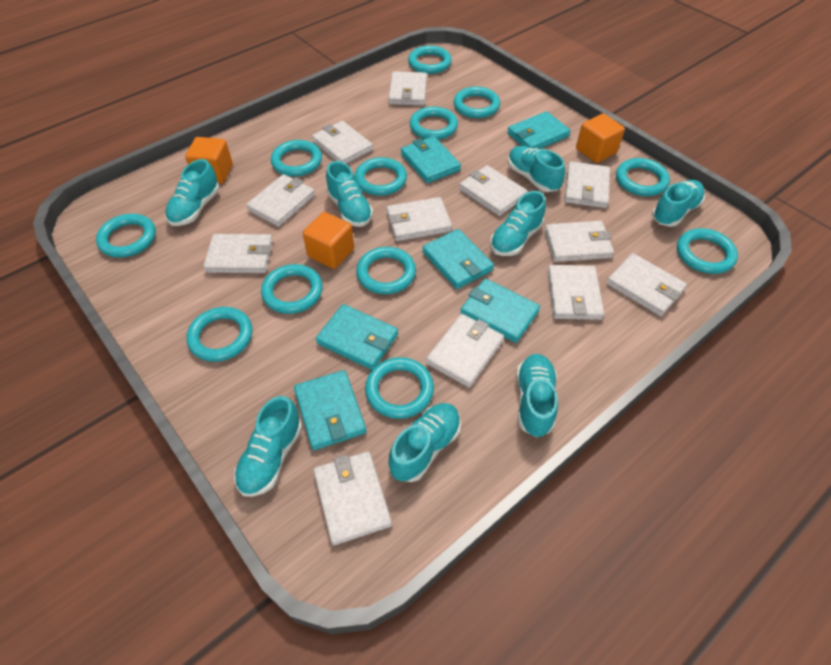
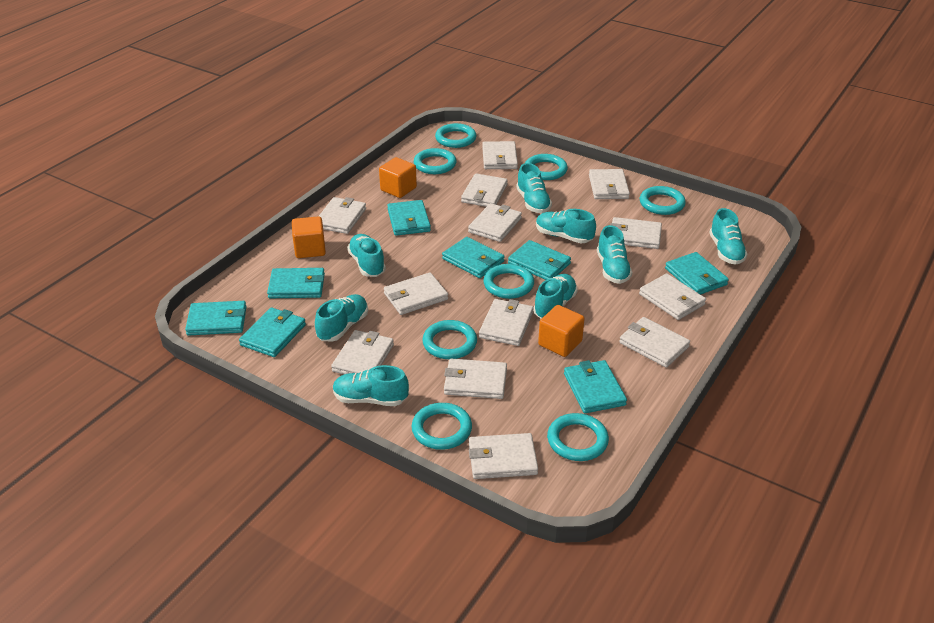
turquoise ring: 12 -> 8
turquoise wallet: 6 -> 8
white wallet: 12 -> 13

